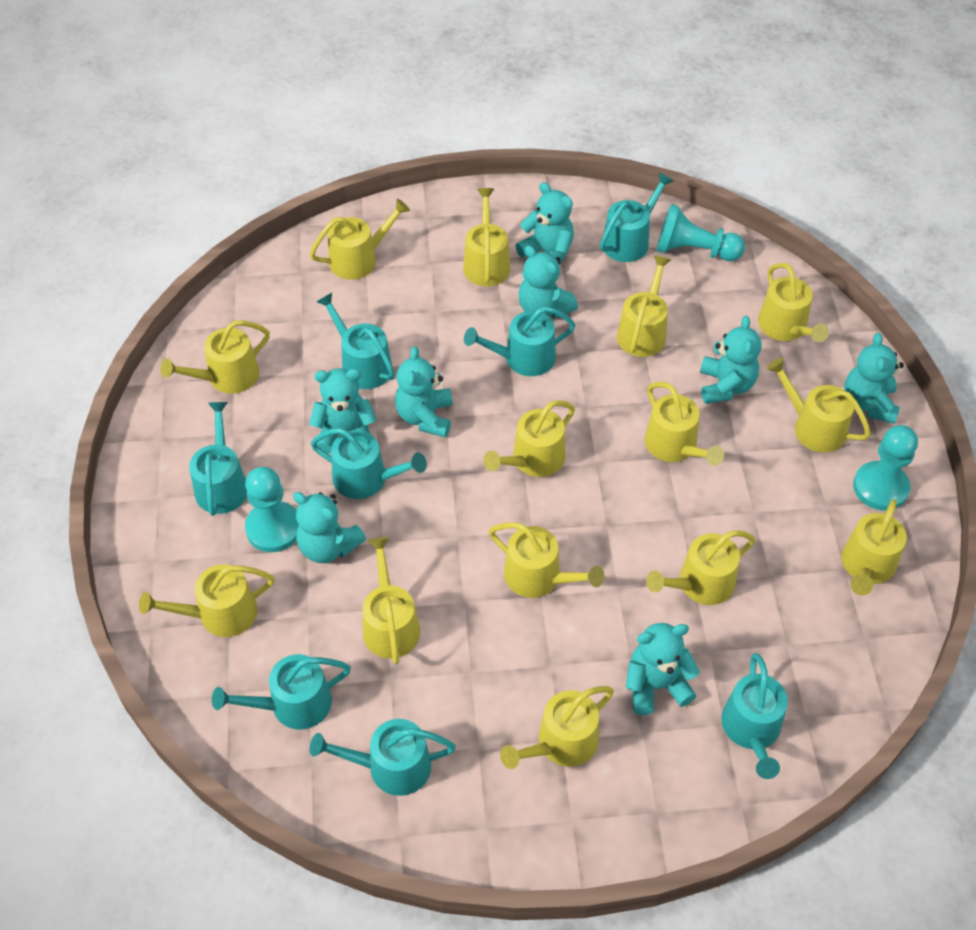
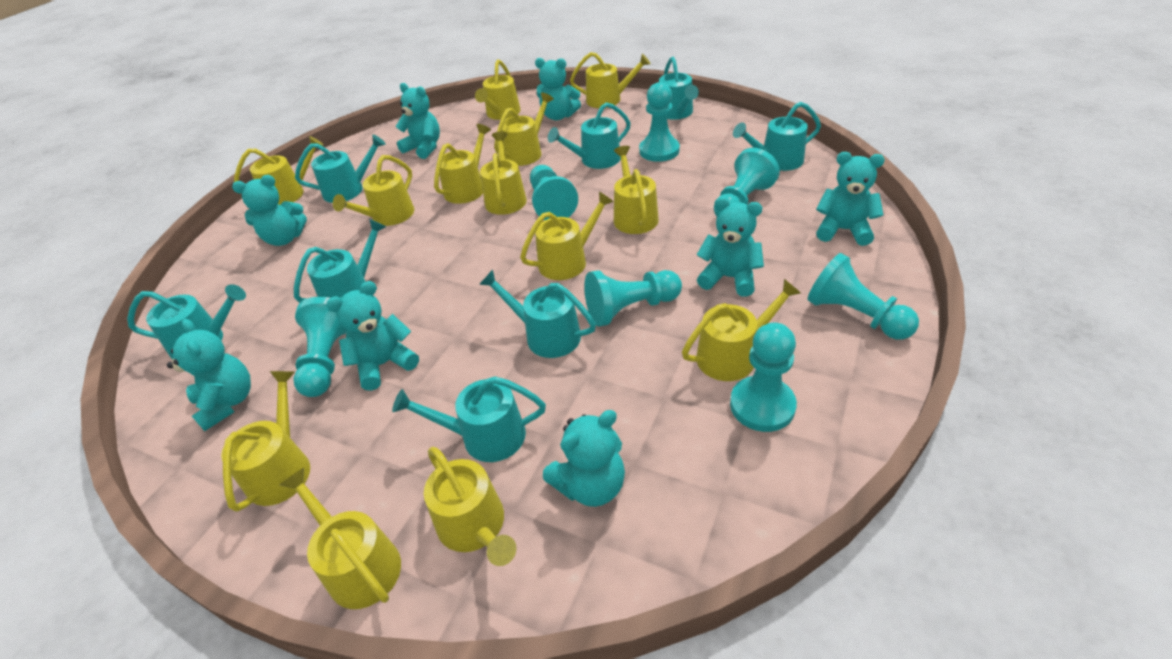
turquoise pawn: 3 -> 7
yellow watering can: 14 -> 13

